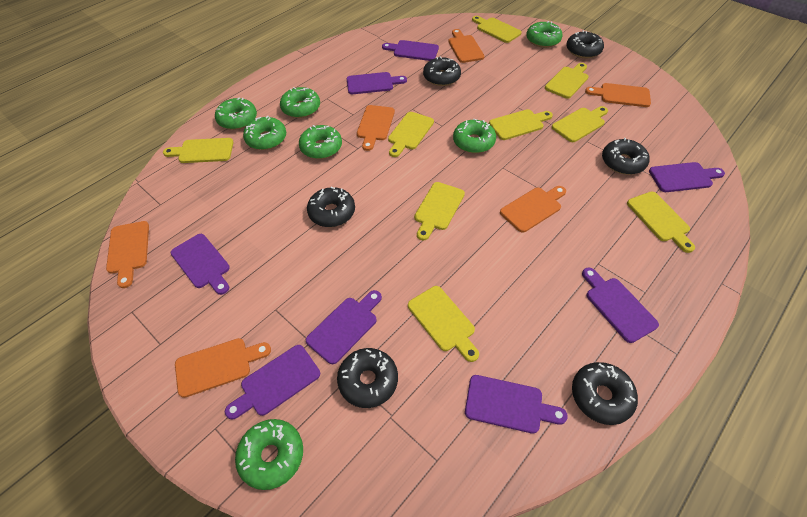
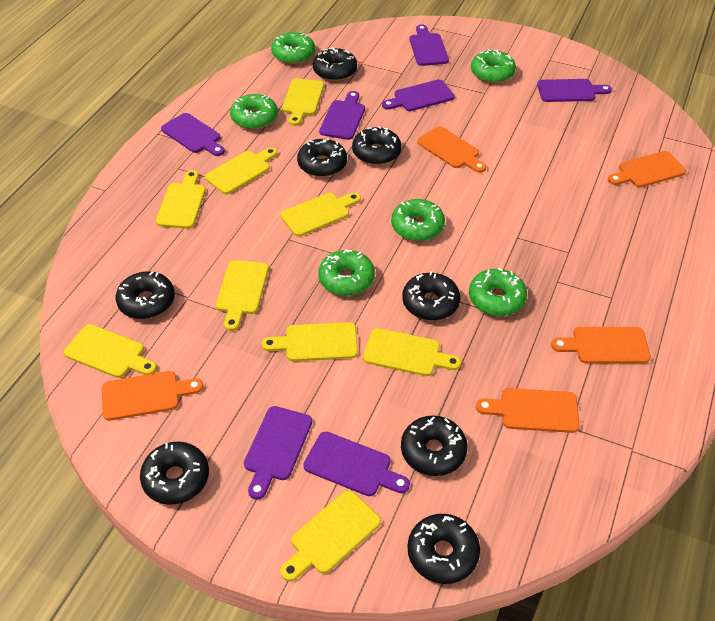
black donut: 6 -> 8
green donut: 7 -> 6
orange cutting board: 6 -> 5
purple cutting board: 8 -> 7

